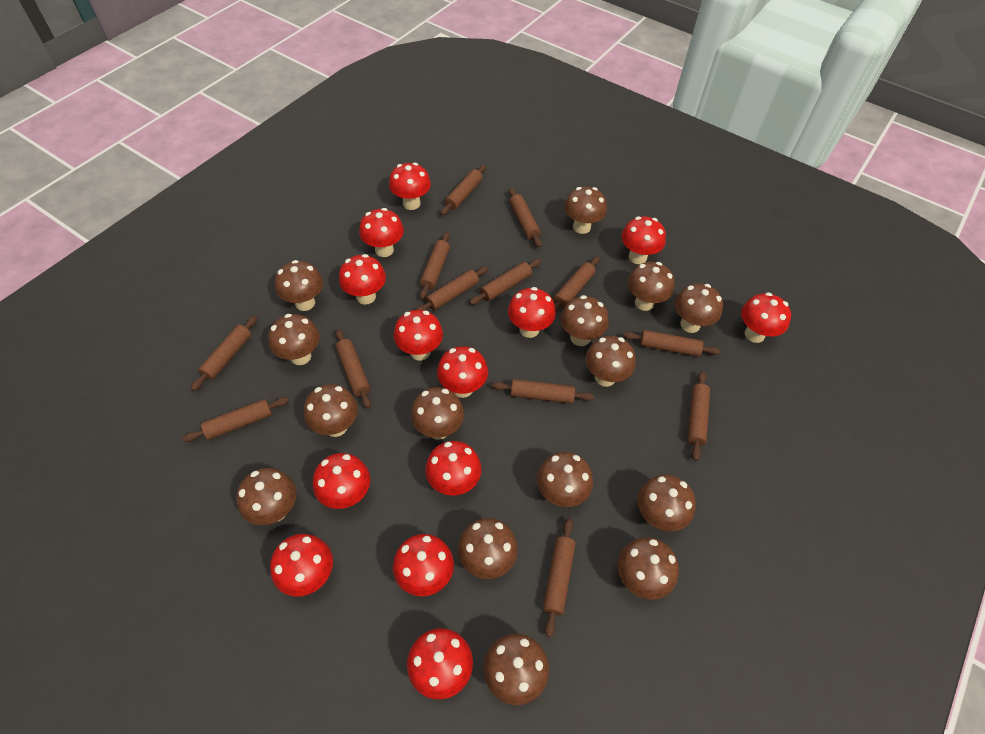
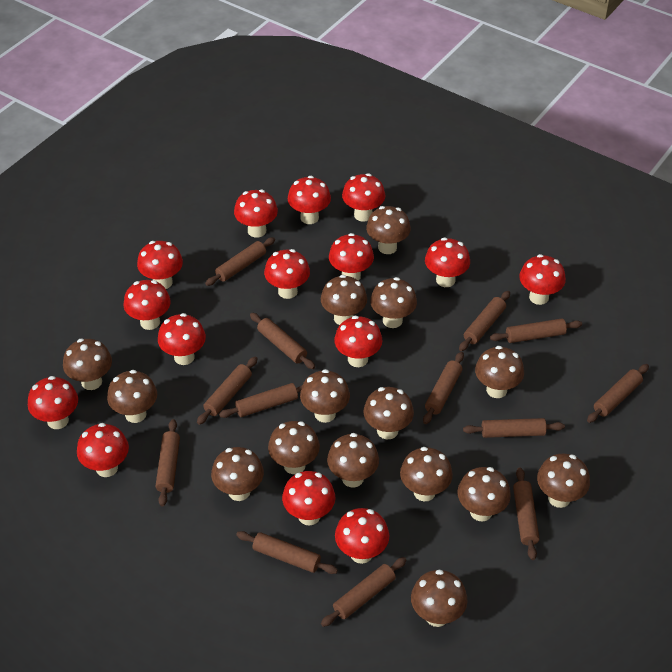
red mushroom: 13 -> 15

